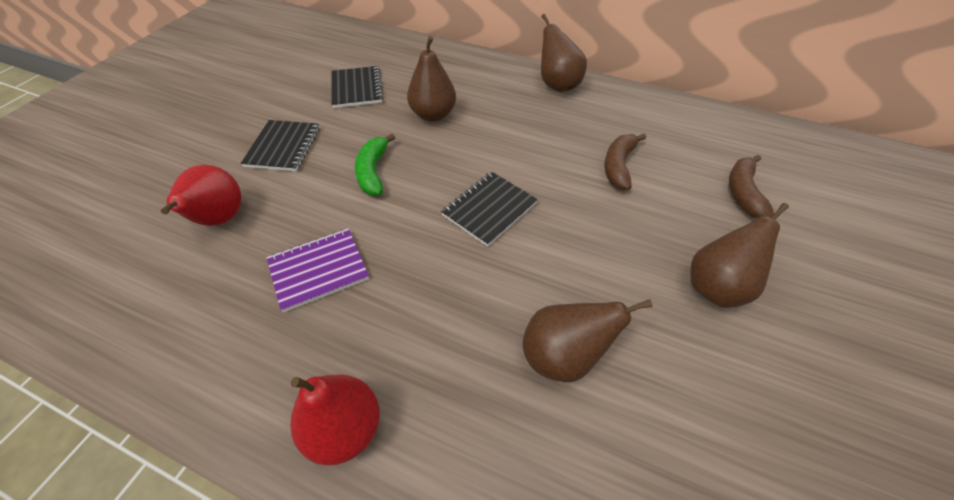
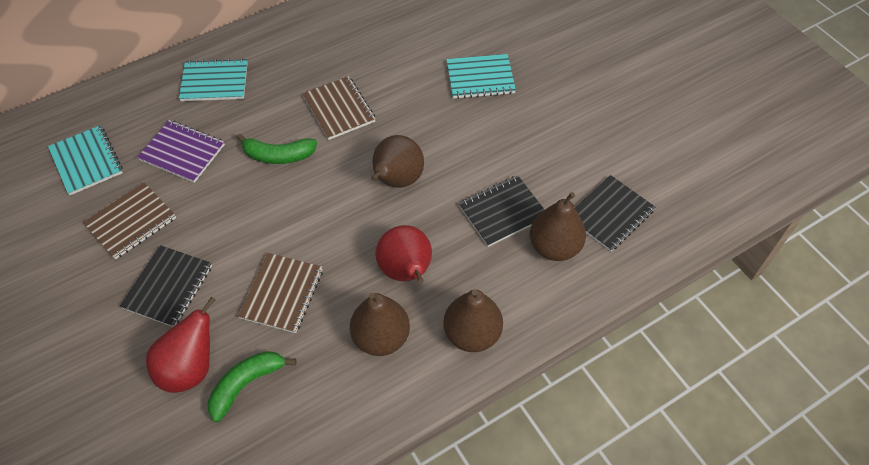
brown banana: 2 -> 0
brown notebook: 0 -> 3
green banana: 1 -> 2
turquoise notebook: 0 -> 3

